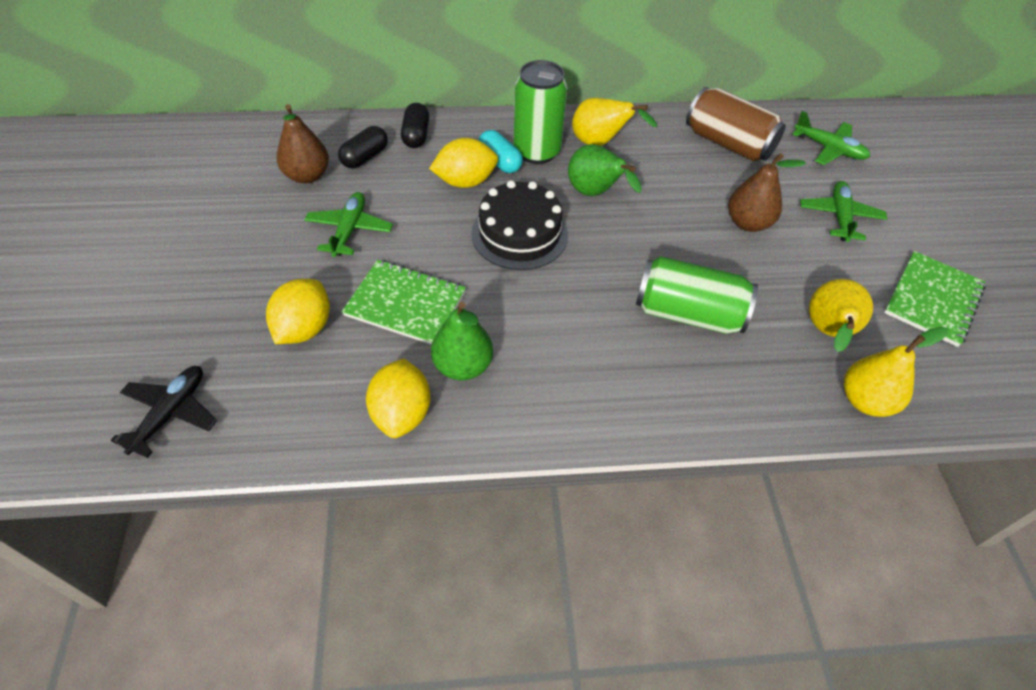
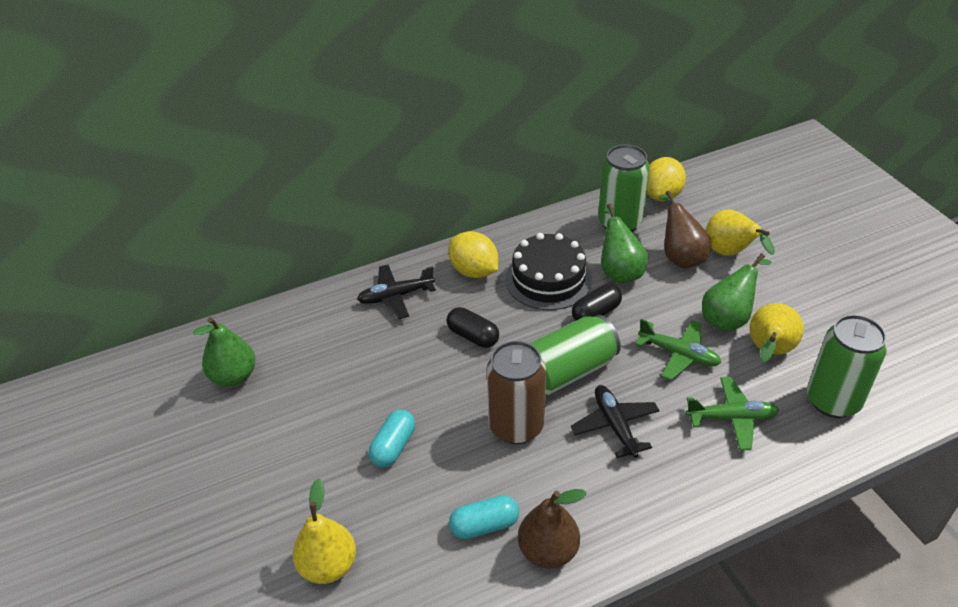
black plane: 1 -> 2
green can: 2 -> 3
green notebook: 2 -> 0
green pear: 2 -> 3
green plane: 3 -> 2
turquoise capsule: 1 -> 2
yellow lemon: 3 -> 2

